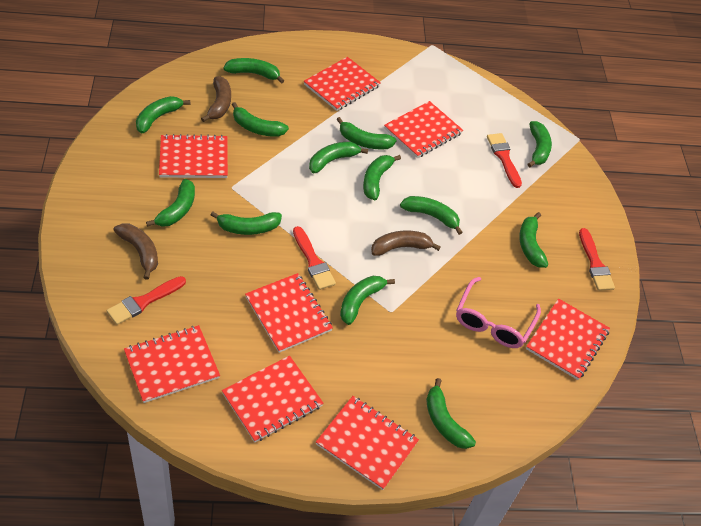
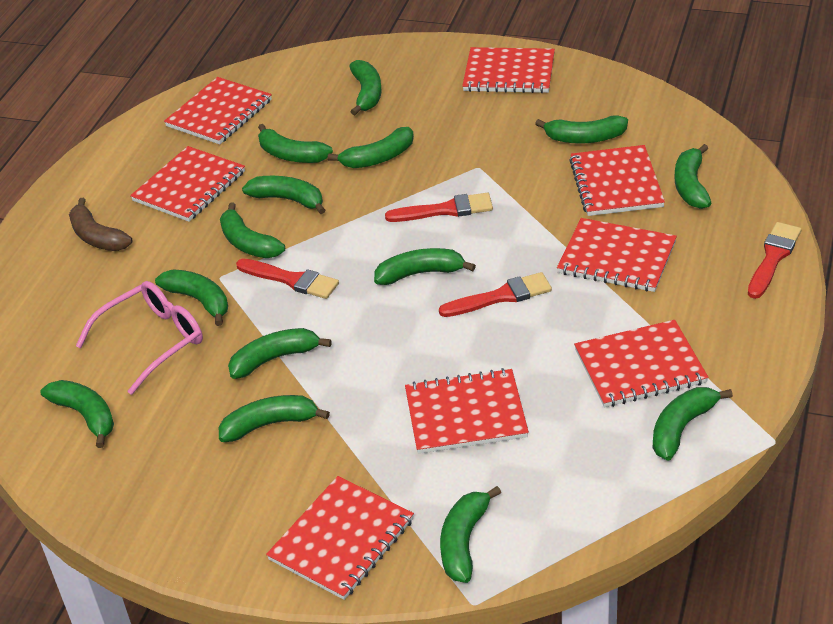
brown banana: 3 -> 1
green banana: 13 -> 14

